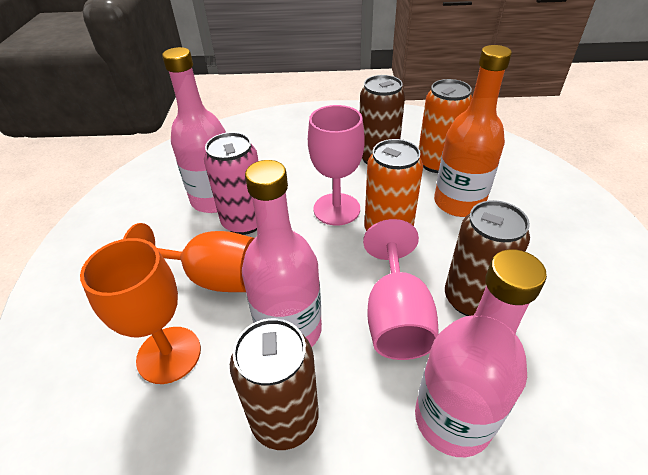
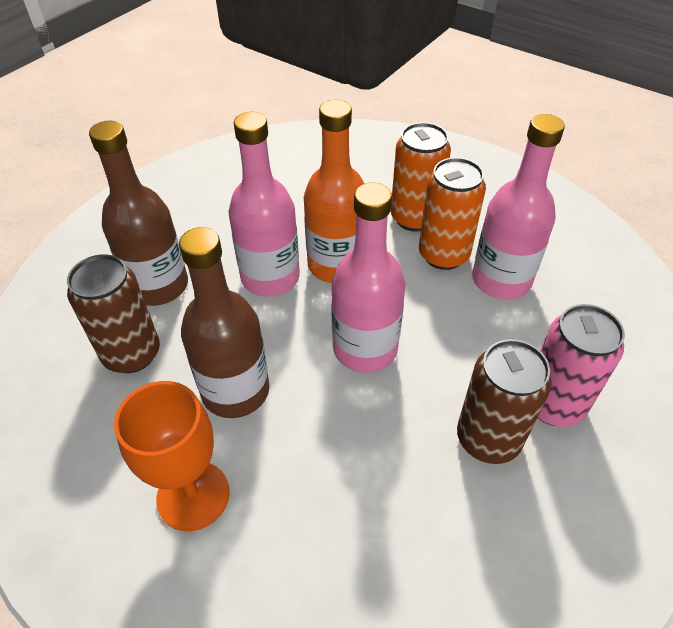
brown bottle: 0 -> 2
brown can: 3 -> 2
orange goblet: 2 -> 1
pink goblet: 2 -> 0

